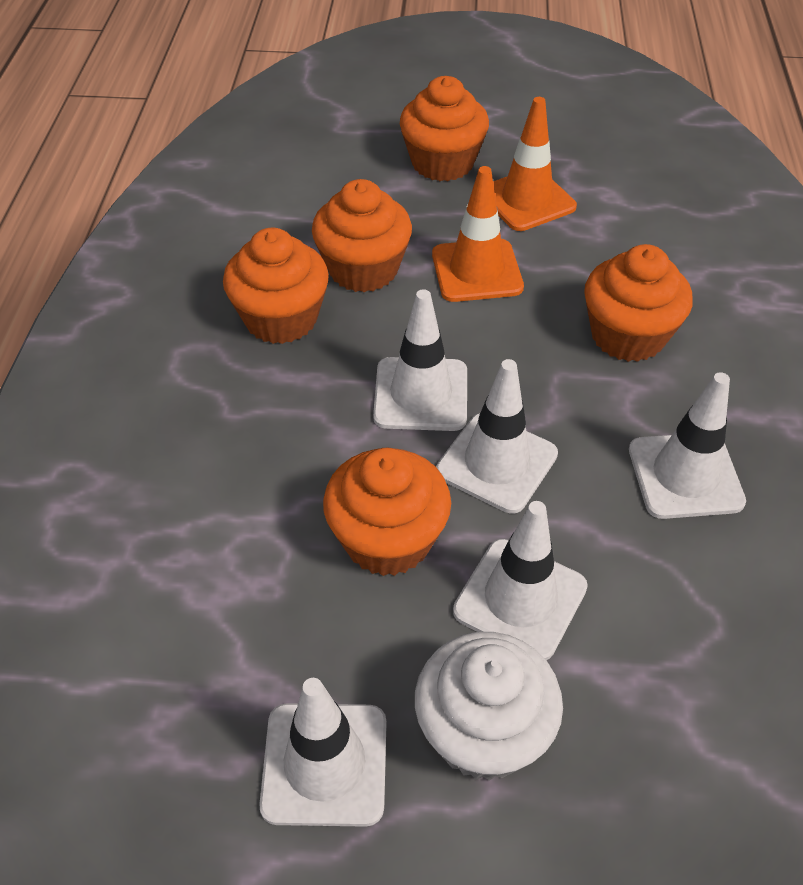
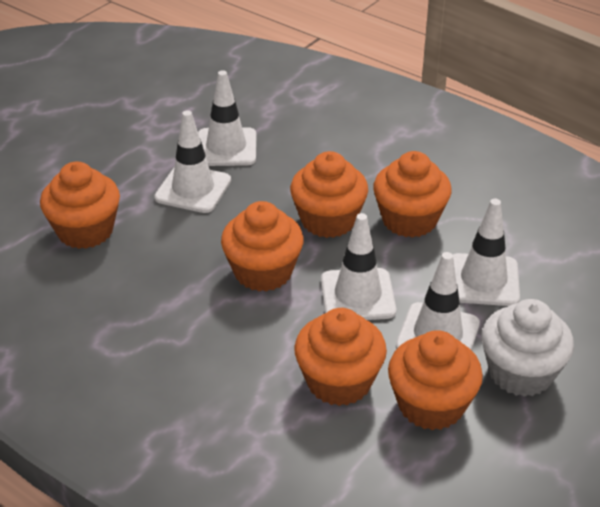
orange cupcake: 5 -> 6
orange traffic cone: 2 -> 0

